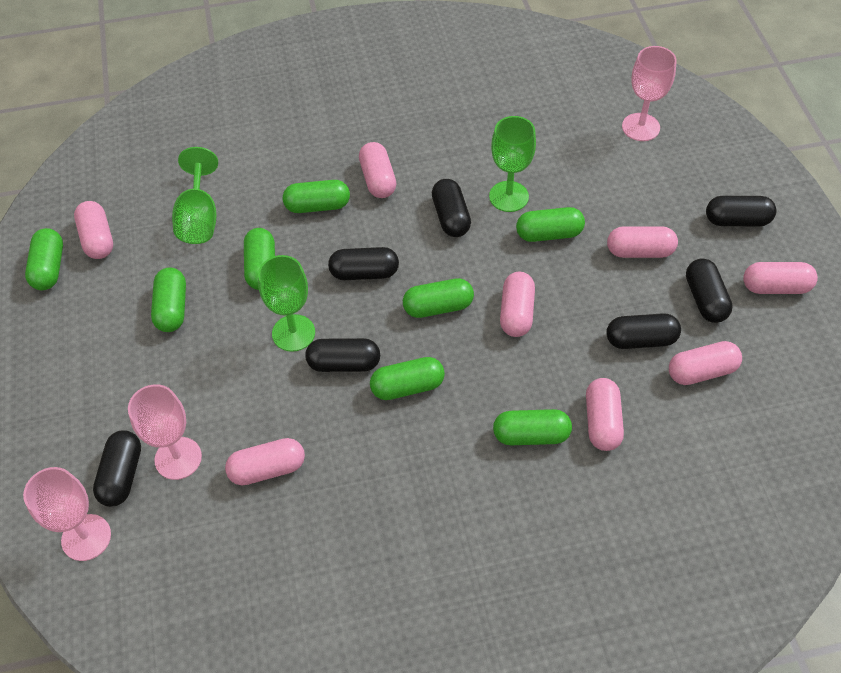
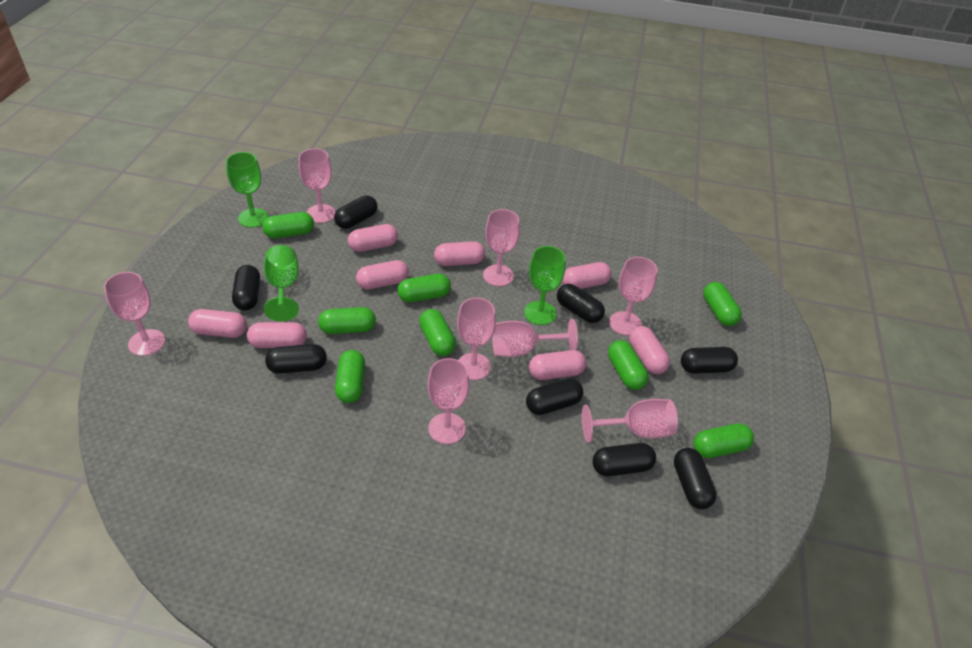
black capsule: 7 -> 8
pink goblet: 3 -> 8

